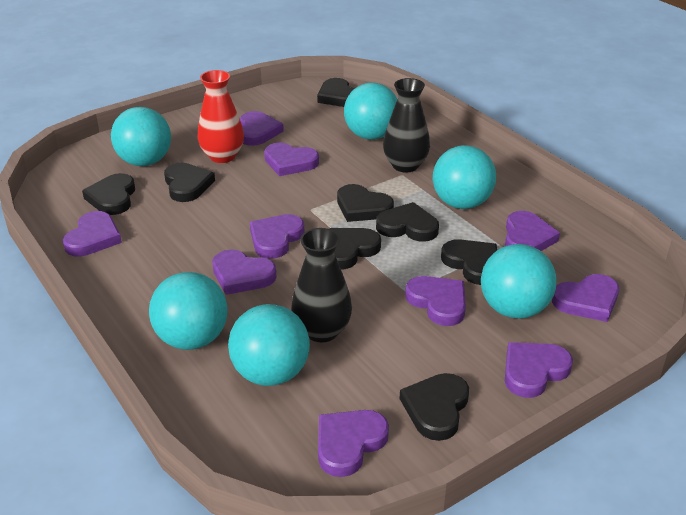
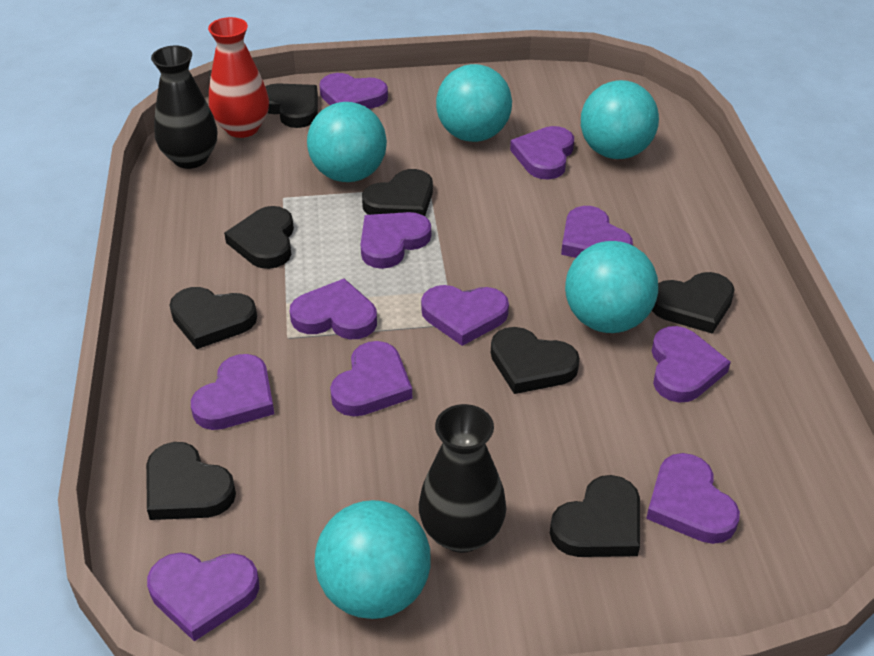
purple heart: 10 -> 11
turquoise ball: 6 -> 5

